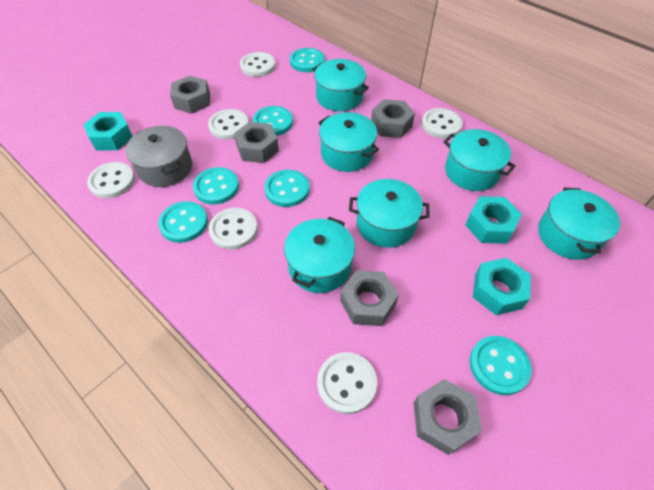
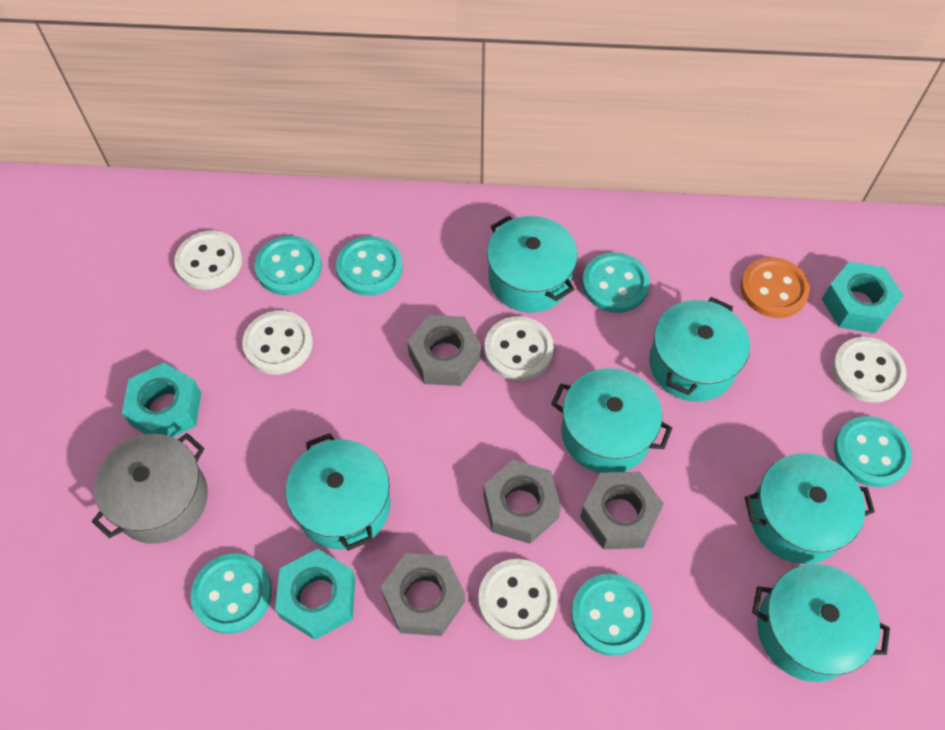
grey nut: 5 -> 4
orange button: 0 -> 1
white button: 6 -> 5

